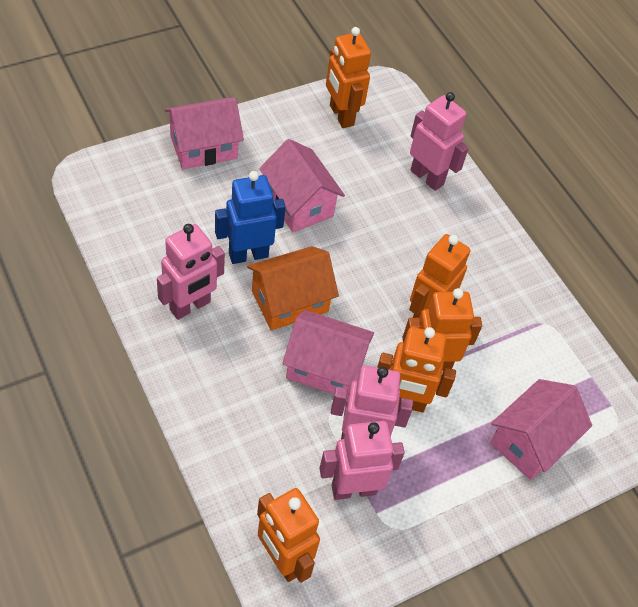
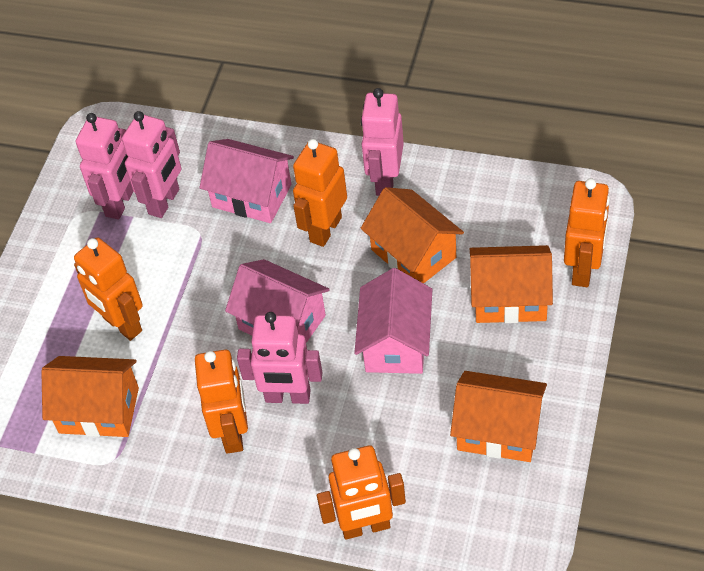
blue robot: 1 -> 0
orange house: 1 -> 4
pink house: 4 -> 3

